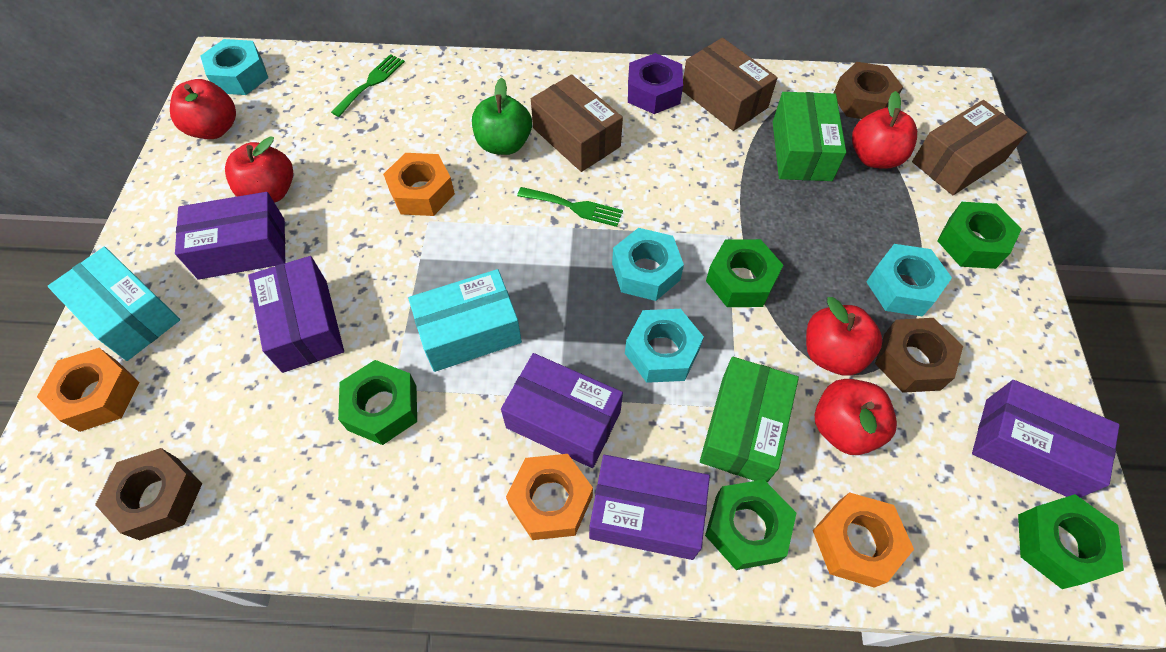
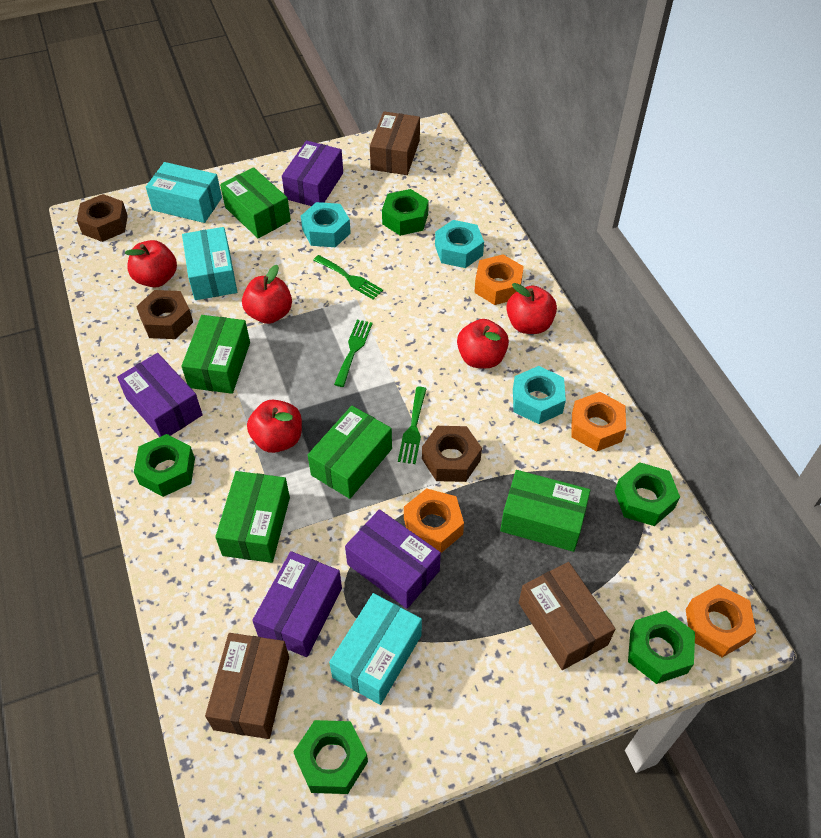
green apple: 1 -> 0
green box: 2 -> 5
green fork: 2 -> 3
purple box: 5 -> 4
purple nut: 1 -> 0
turquoise box: 2 -> 3
turquoise nut: 4 -> 3

